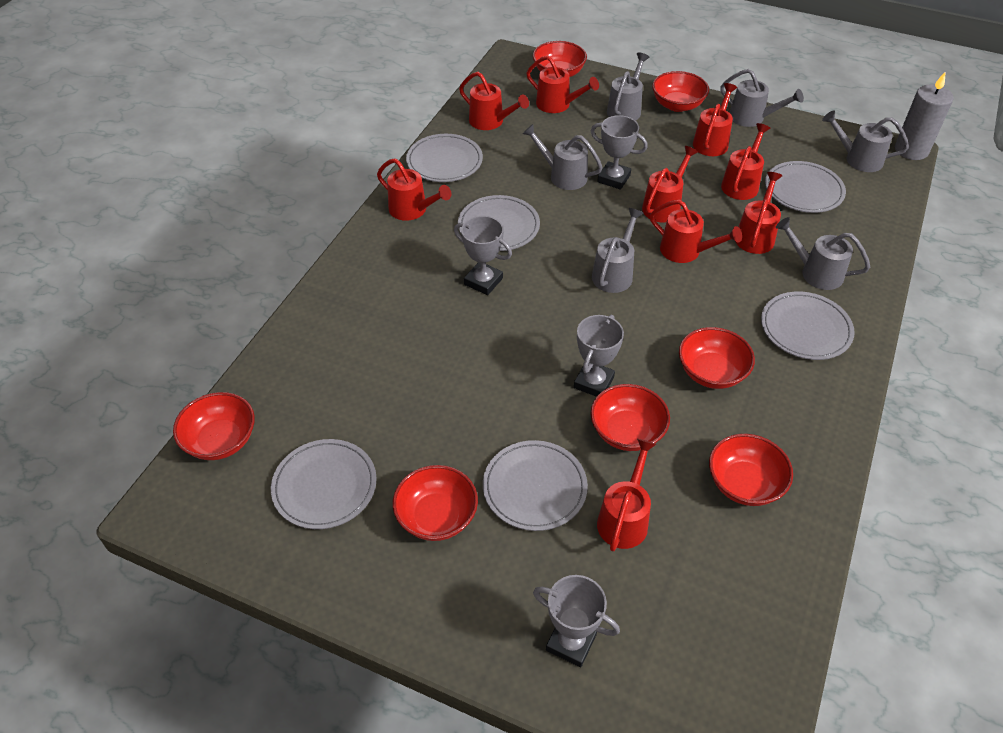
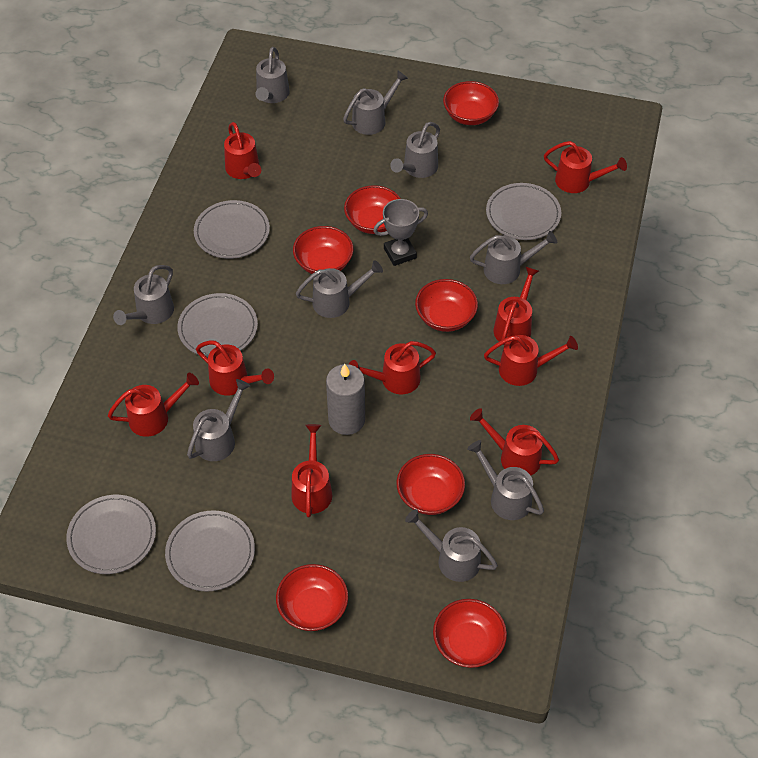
grey plate: 6 -> 5
grey trophy: 4 -> 1
grey watering can: 6 -> 9

